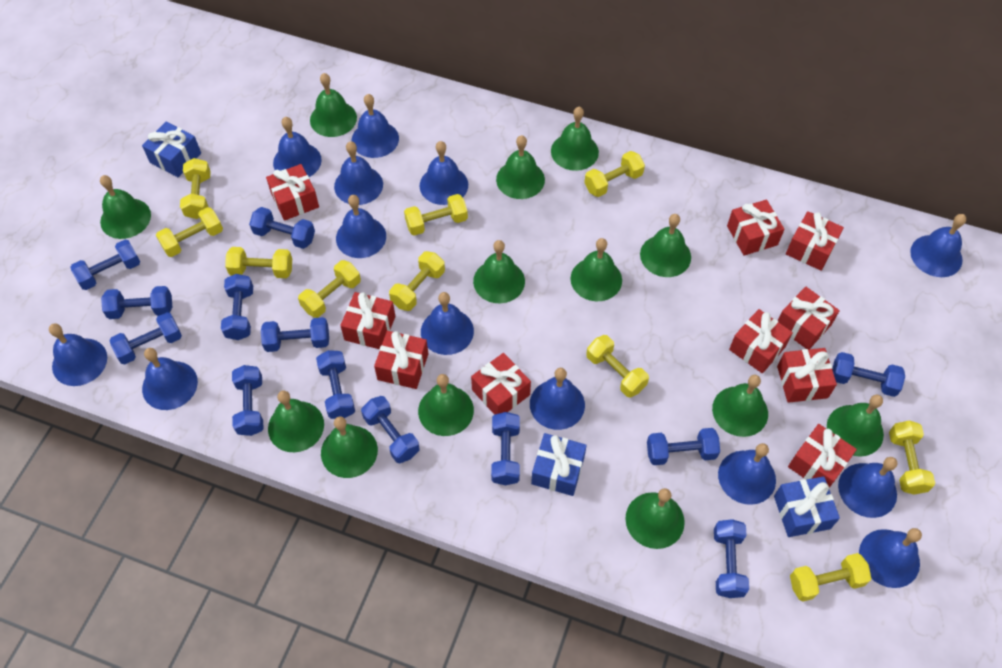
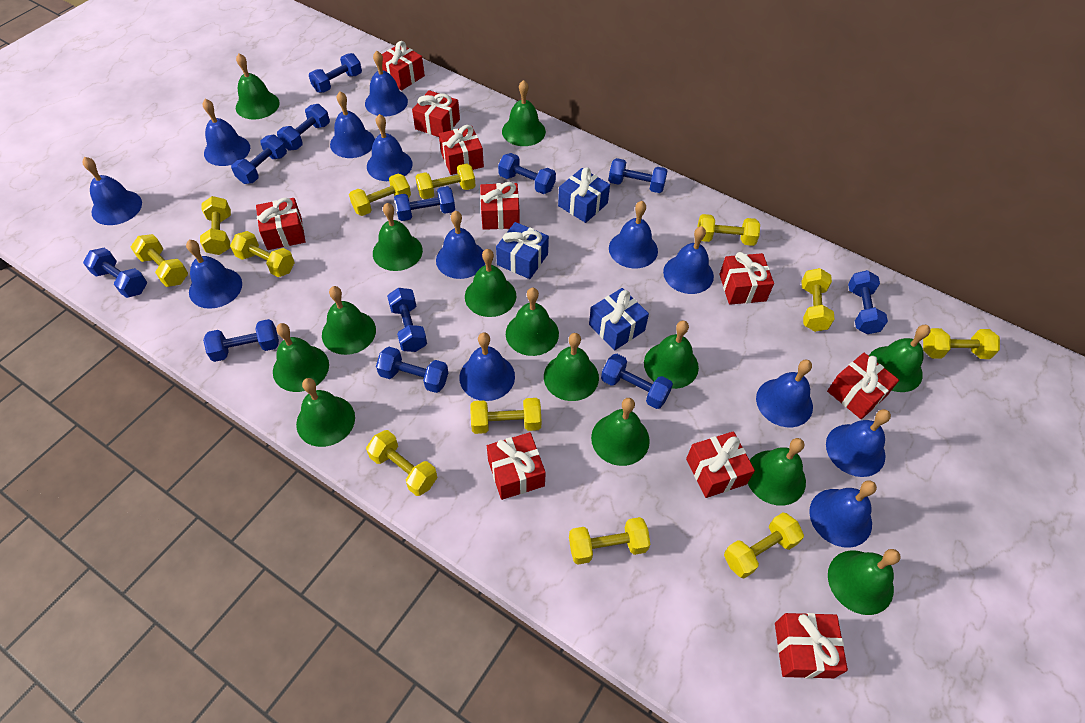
blue dumbbell: 13 -> 12
green bell: 13 -> 14
yellow dumbbell: 10 -> 12

